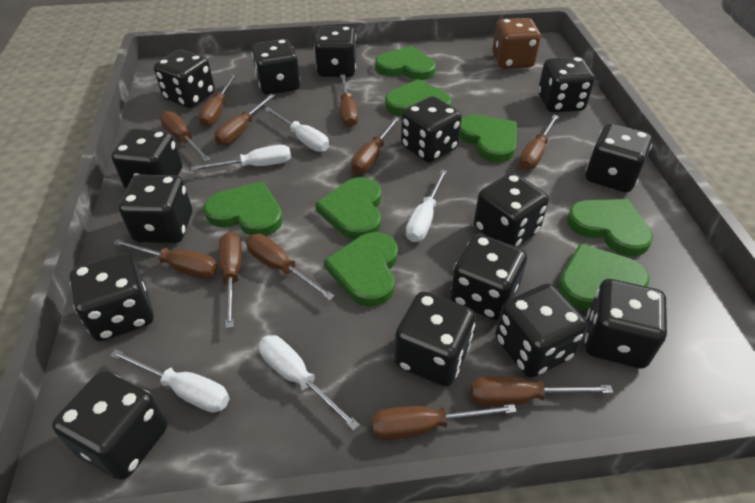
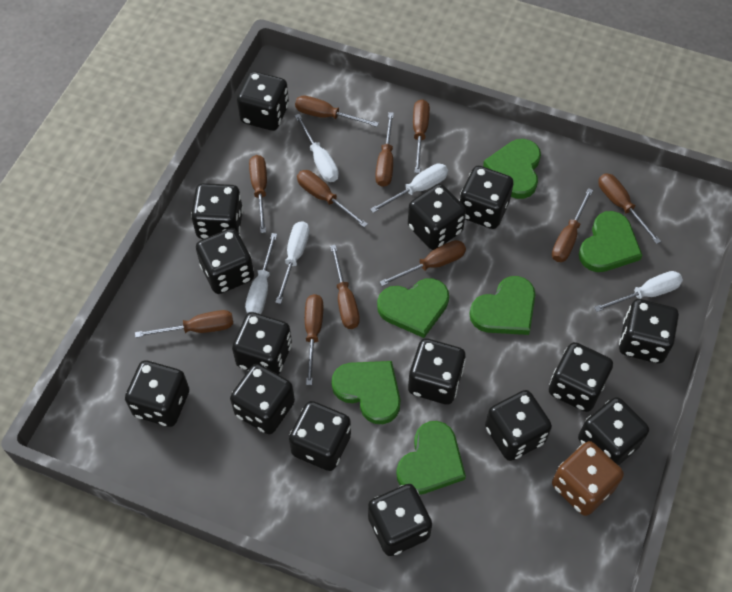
green heart: 8 -> 6

